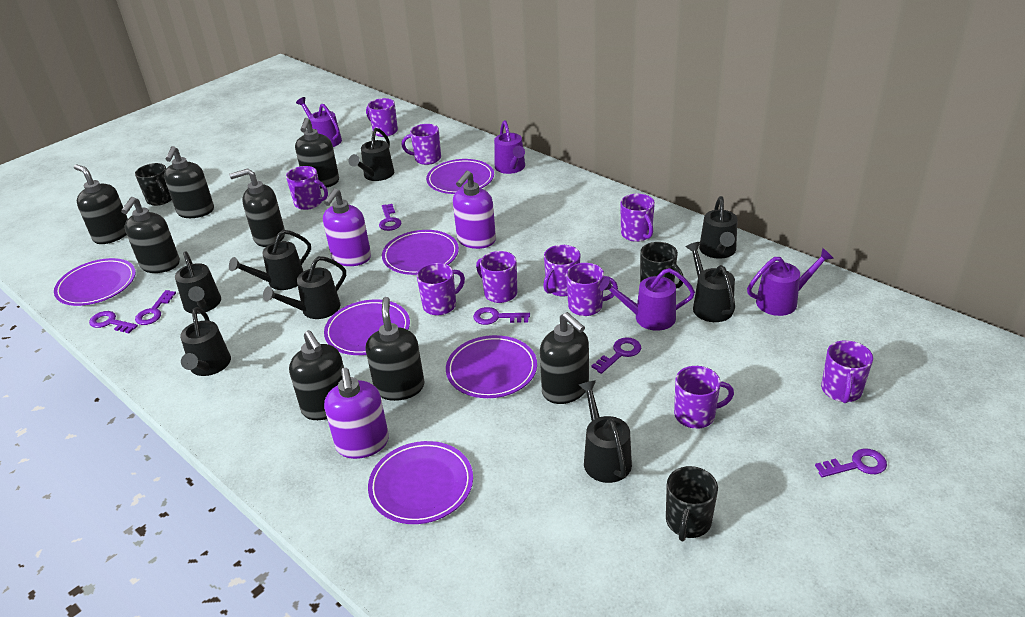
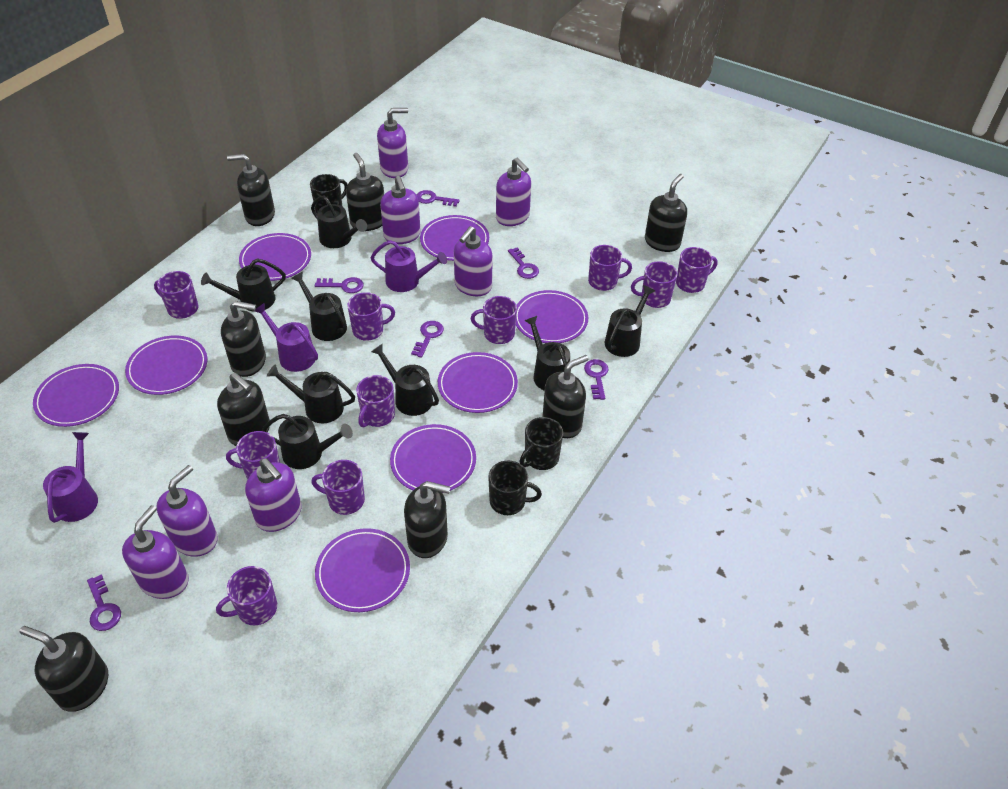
purple plate: 6 -> 8
purple soap dispenser: 3 -> 7
purple watering can: 4 -> 3

